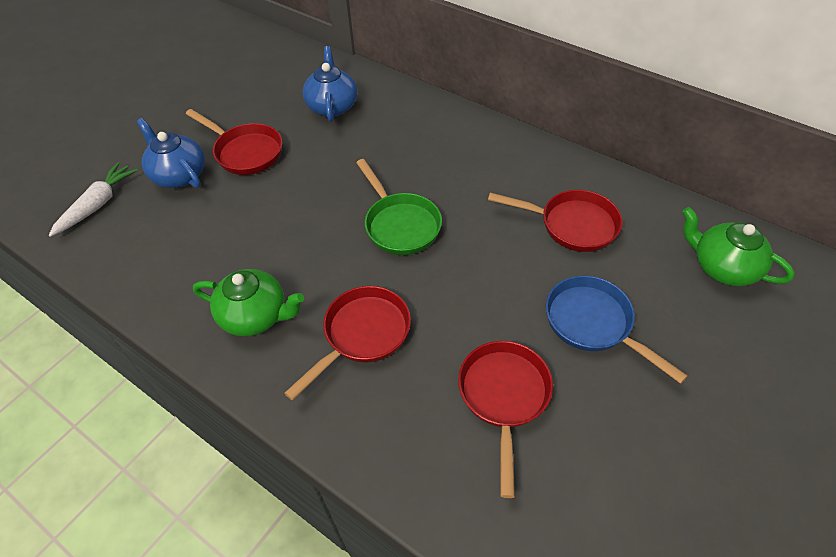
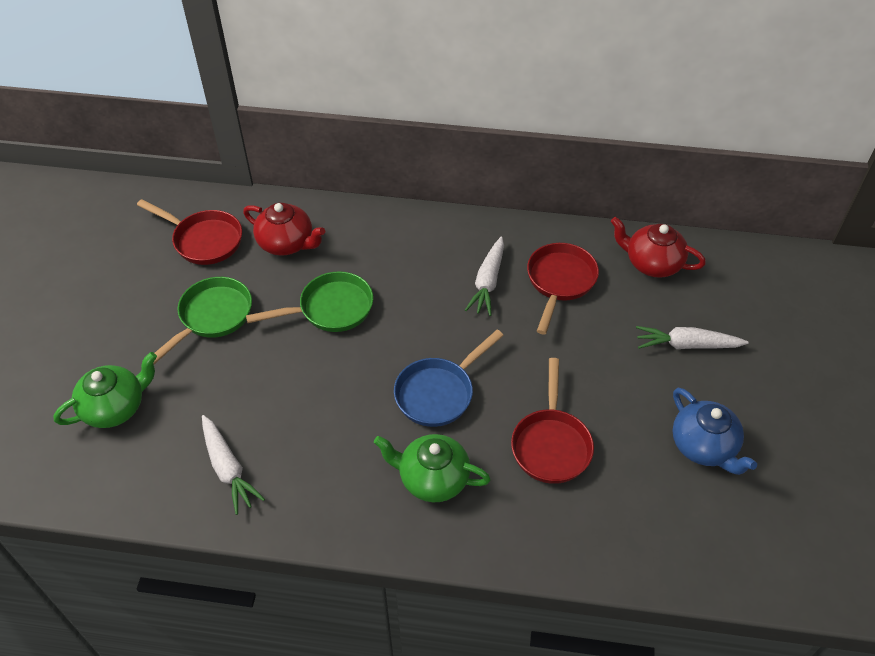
blue teapot: 2 -> 1
green pan: 1 -> 2
red pan: 4 -> 3
red teapot: 0 -> 2
white carrot: 1 -> 3

